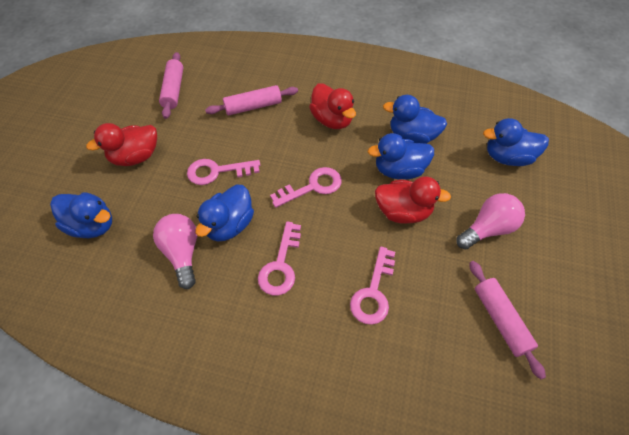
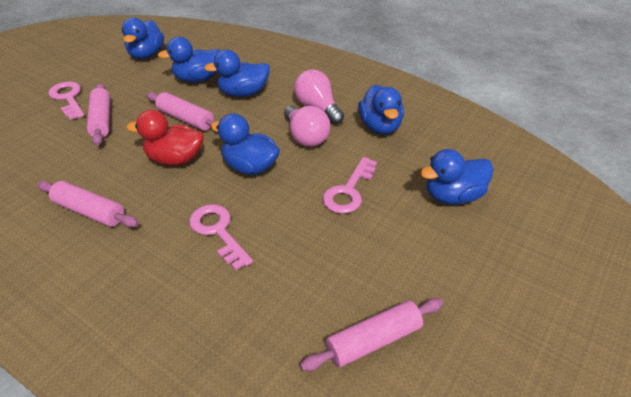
blue duck: 5 -> 6
pink key: 4 -> 3
pink rolling pin: 3 -> 4
red duck: 3 -> 1

